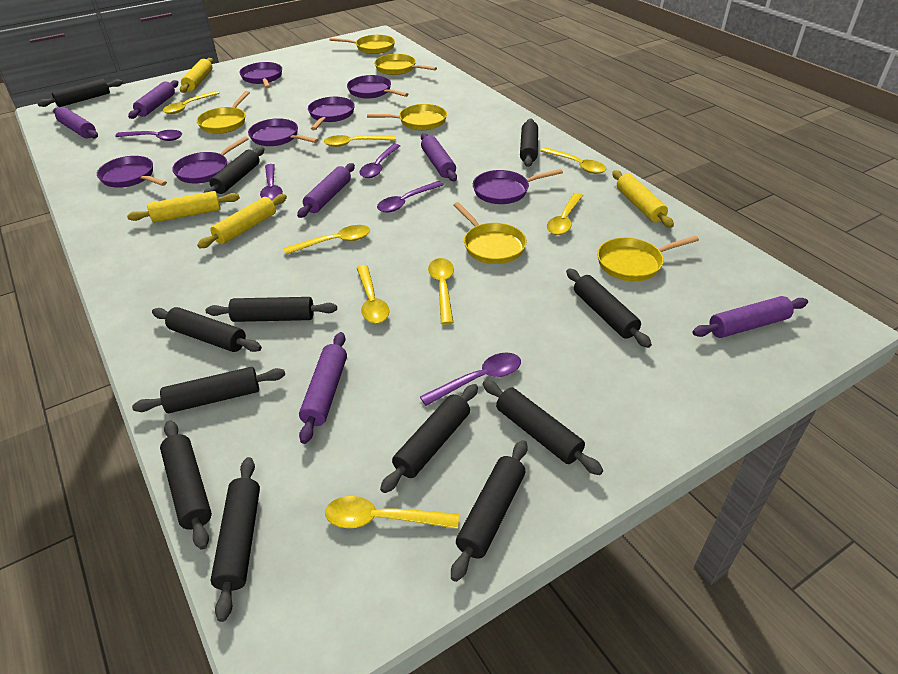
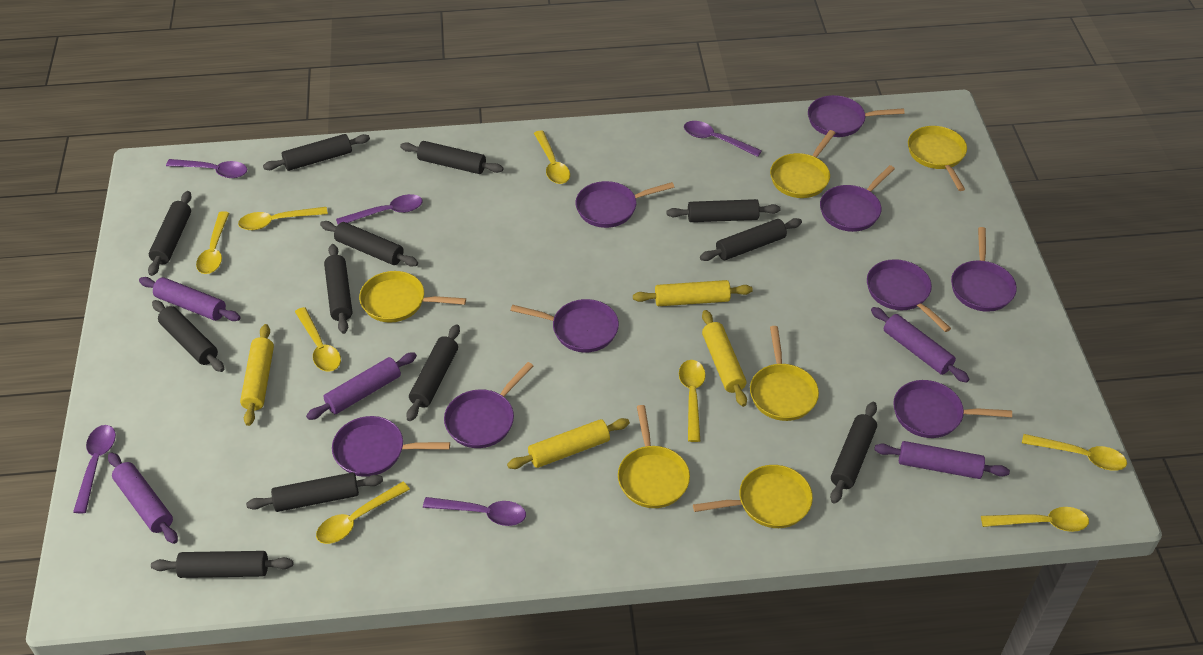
purple pan: 7 -> 9
purple rolling pin: 6 -> 5

